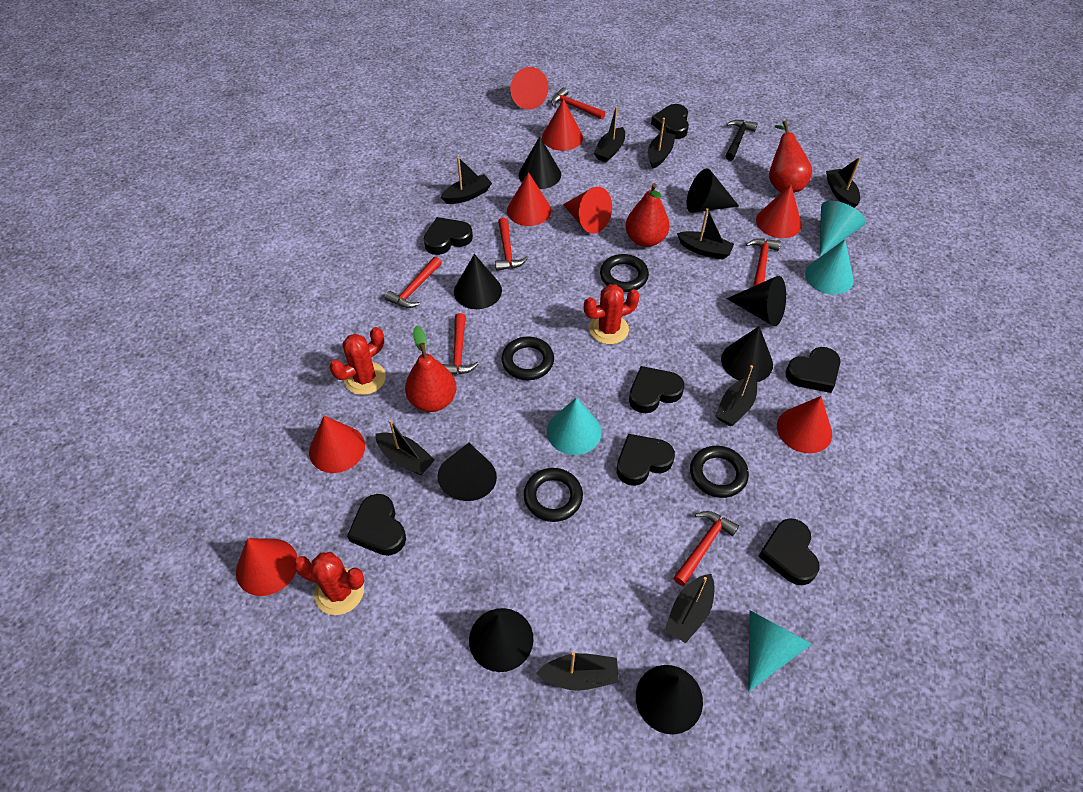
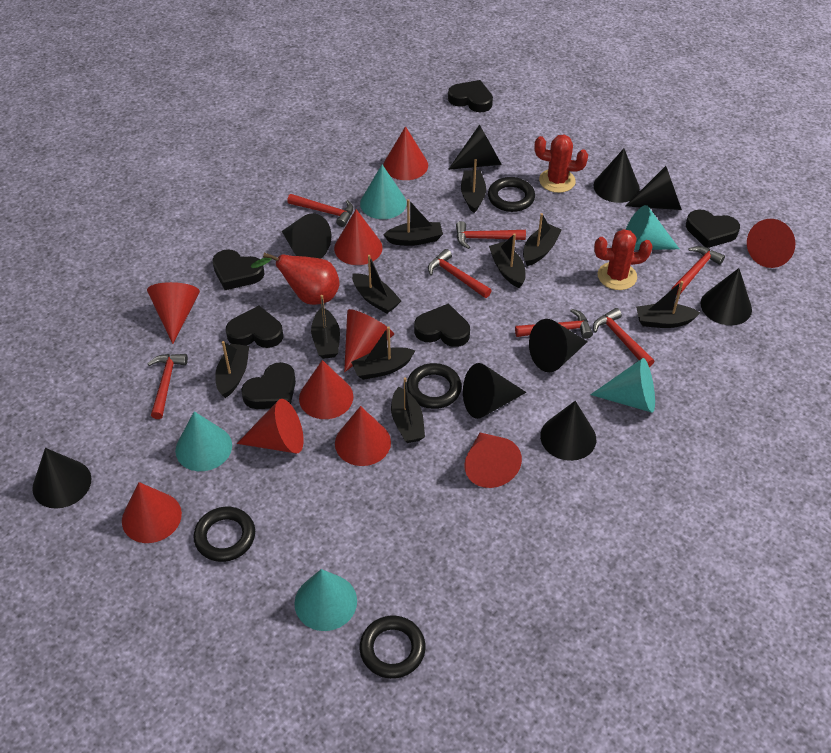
black boat: 9 -> 10
black cone: 8 -> 9
black hammer: 1 -> 0
black heart: 7 -> 6
red cactus: 3 -> 2
red cone: 8 -> 10
red hammer: 6 -> 7
red pear: 3 -> 1
turquoise cone: 4 -> 5

